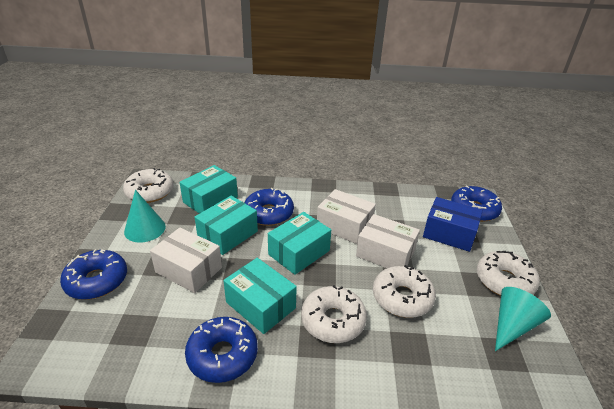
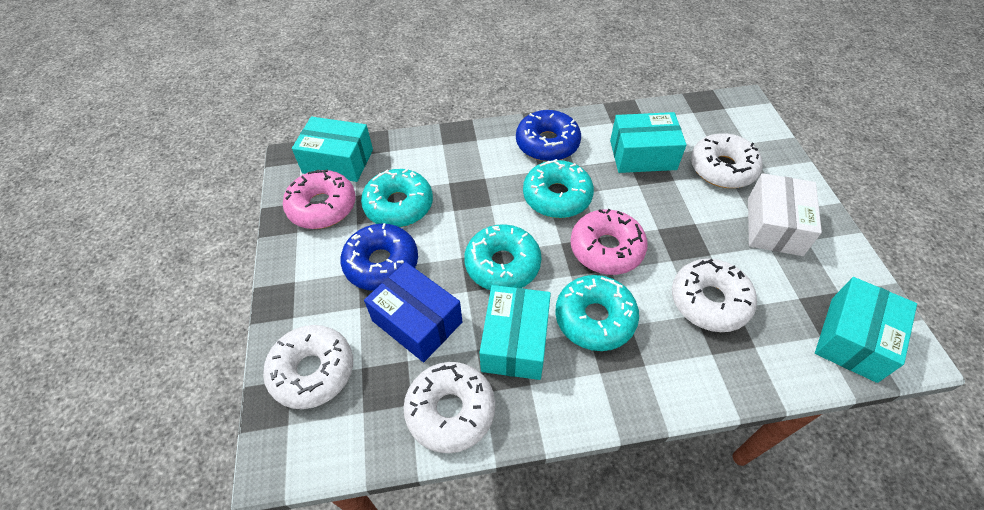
blue donut: 4 -> 2
pink donut: 0 -> 2
turquoise cone: 2 -> 0
turquoise donut: 0 -> 4
white box: 3 -> 1

